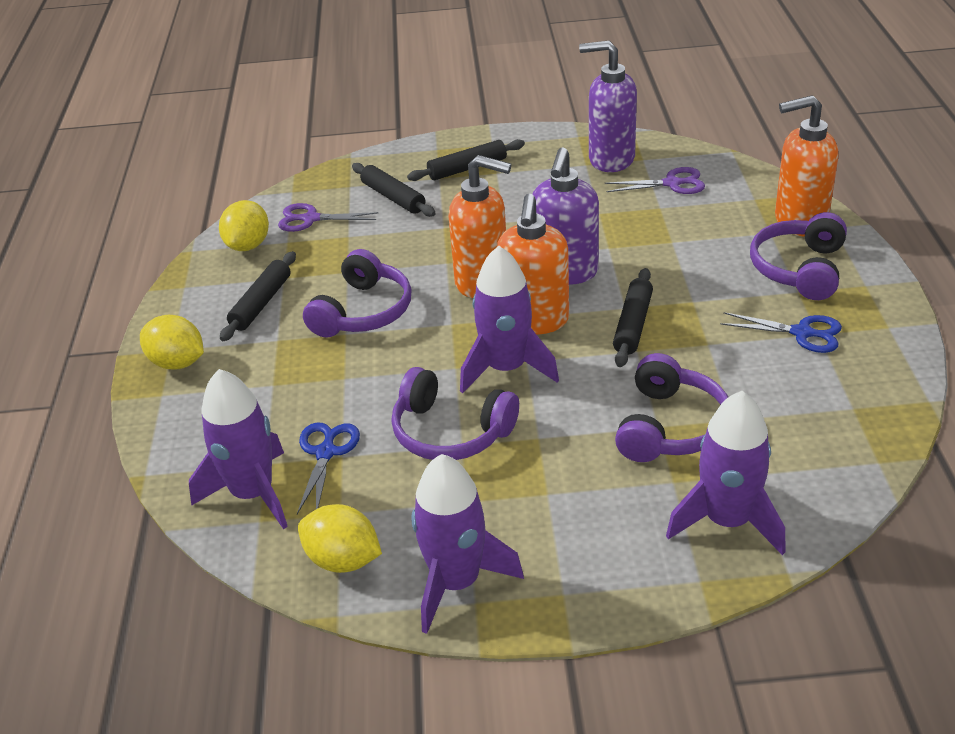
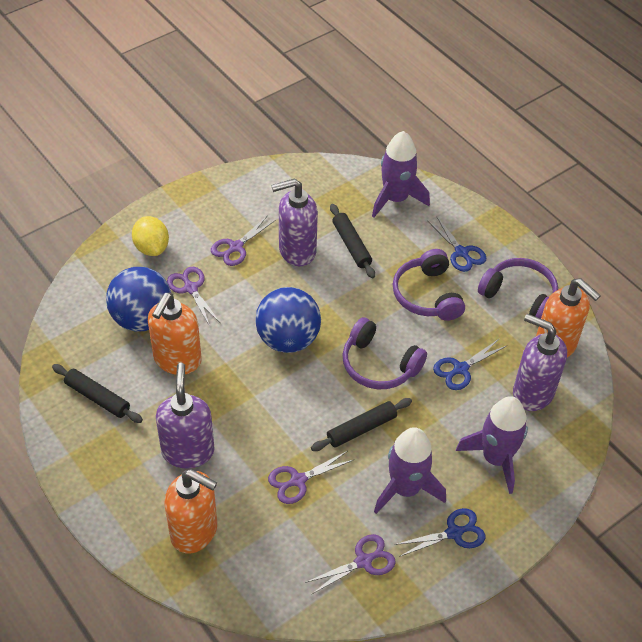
black rolling pin: 4 -> 3
blue ball: 0 -> 2
blue scissors: 2 -> 3
purple headphones: 4 -> 3
purple rocket: 4 -> 3
purple scissors: 2 -> 4
purple soap dispenser: 2 -> 3
yellow lemon: 3 -> 1

